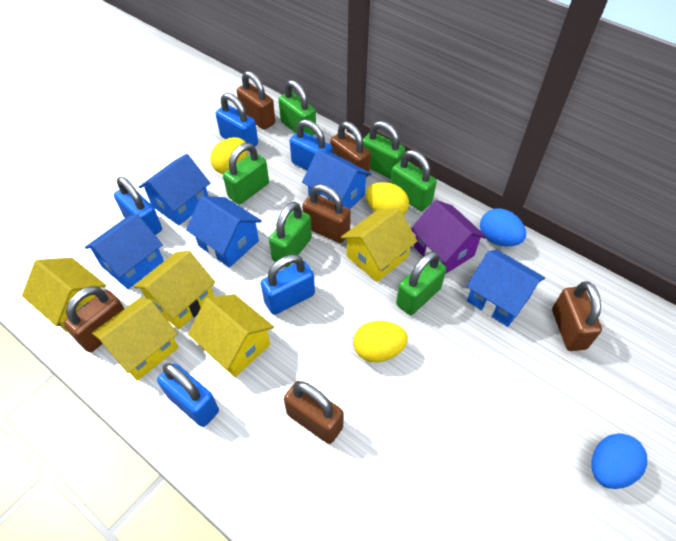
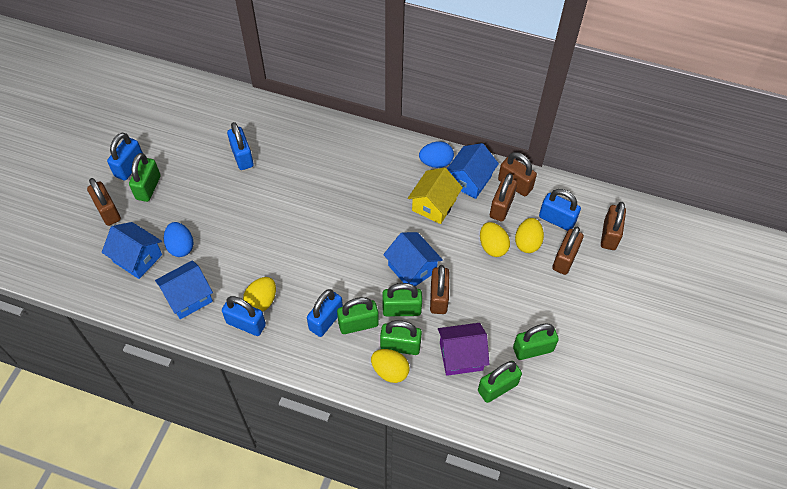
blue house: 5 -> 4
yellow egg: 3 -> 4
yellow house: 5 -> 1

